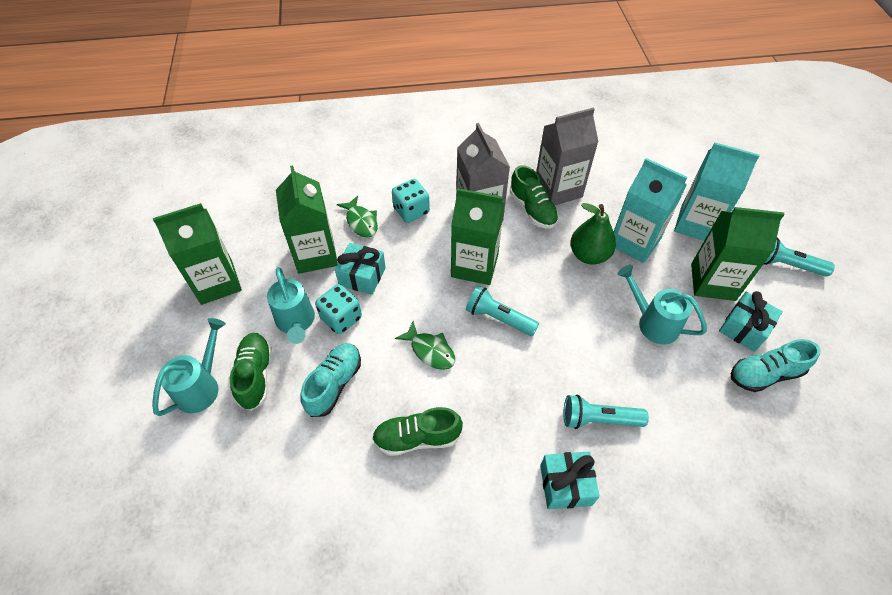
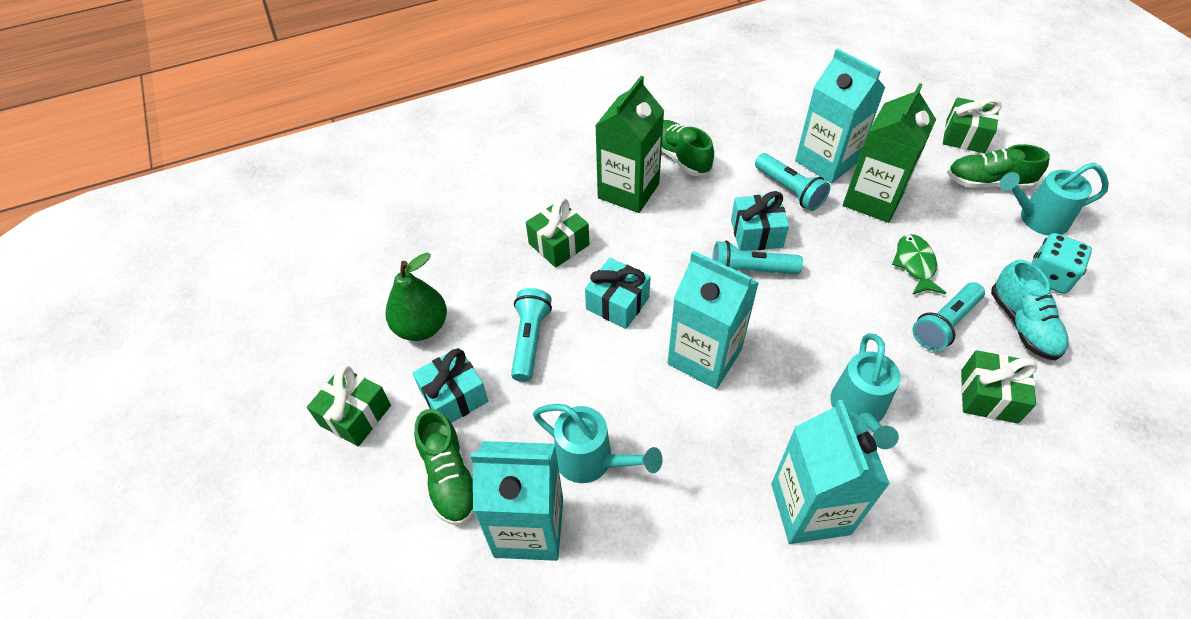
green carton: 4 -> 2
green fish: 2 -> 1
green gift: 0 -> 4
grey carton: 2 -> 0
turquoise carton: 2 -> 4
turquoise dice: 2 -> 1
turquoise flashlight: 3 -> 4
turquoise shoe: 2 -> 1

